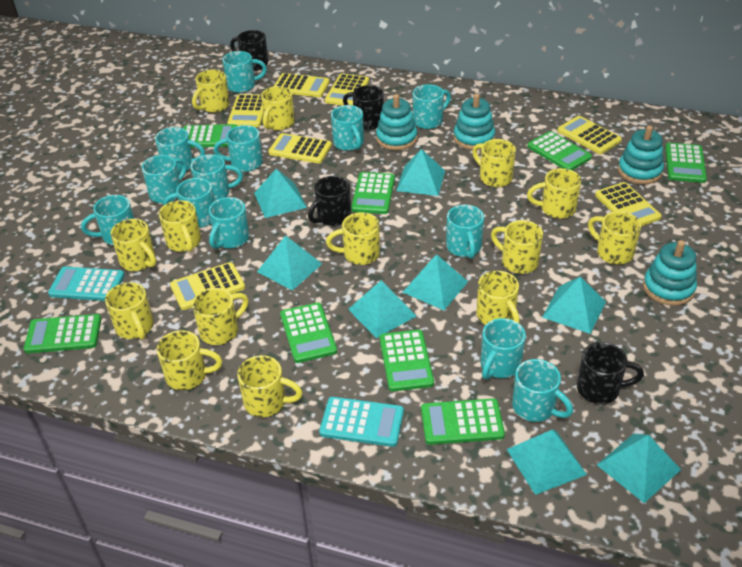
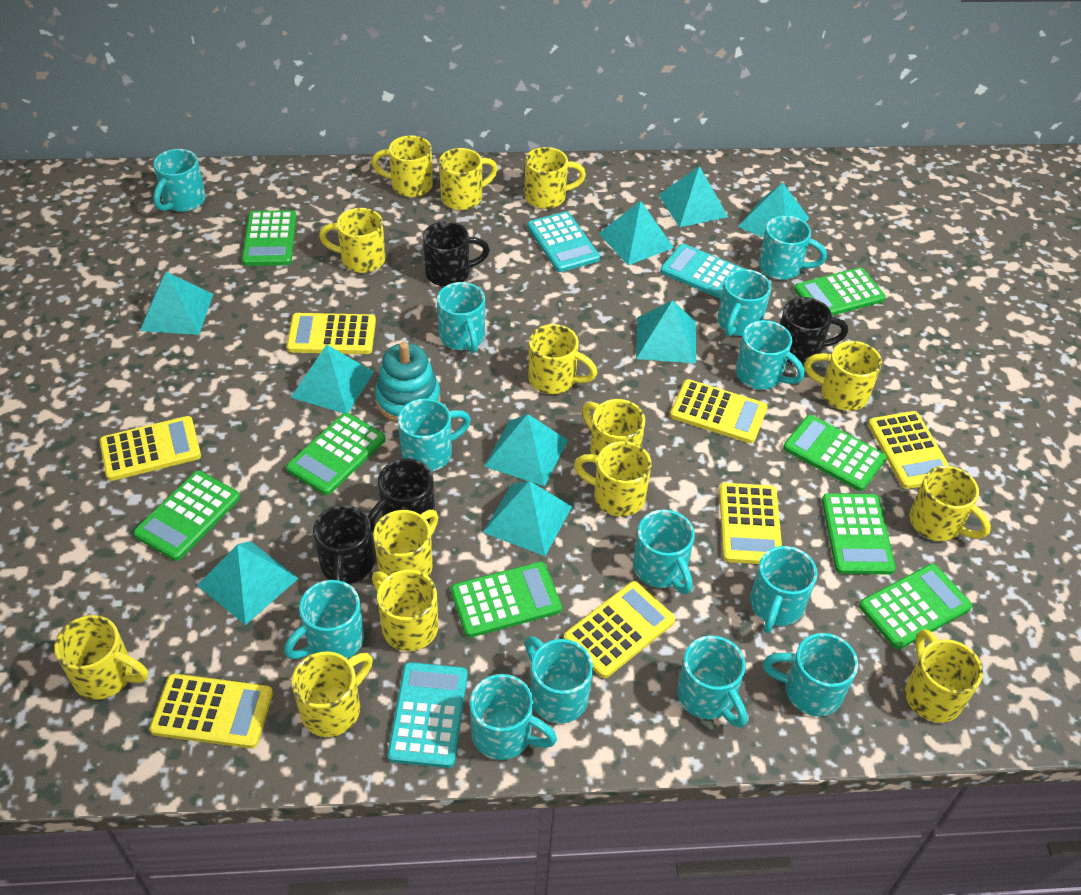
turquoise calculator: 2 -> 3
turquoise pyramid: 8 -> 9
turquoise stacking toy: 4 -> 1

